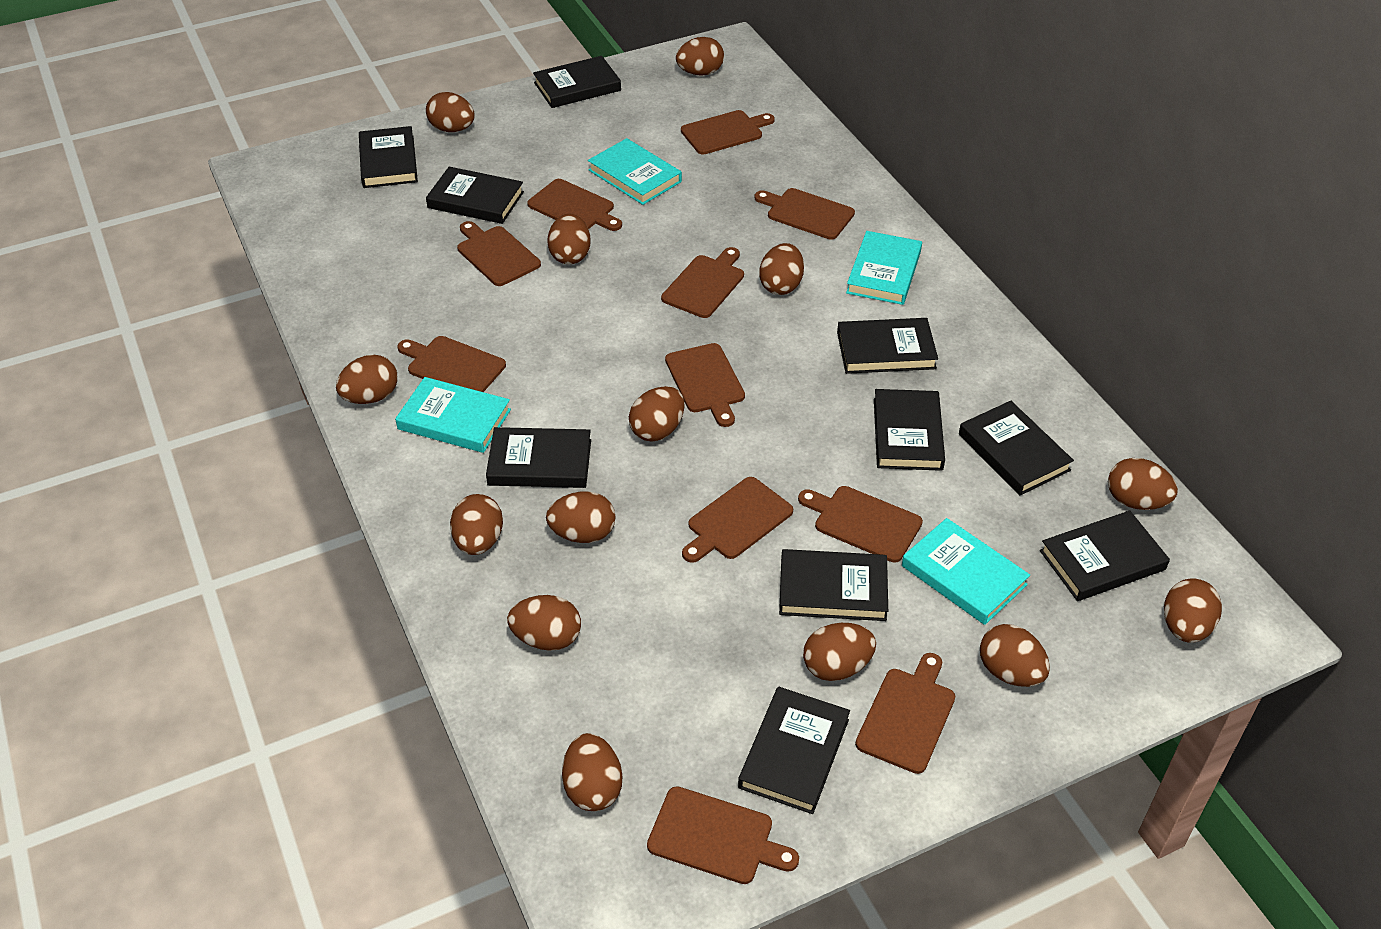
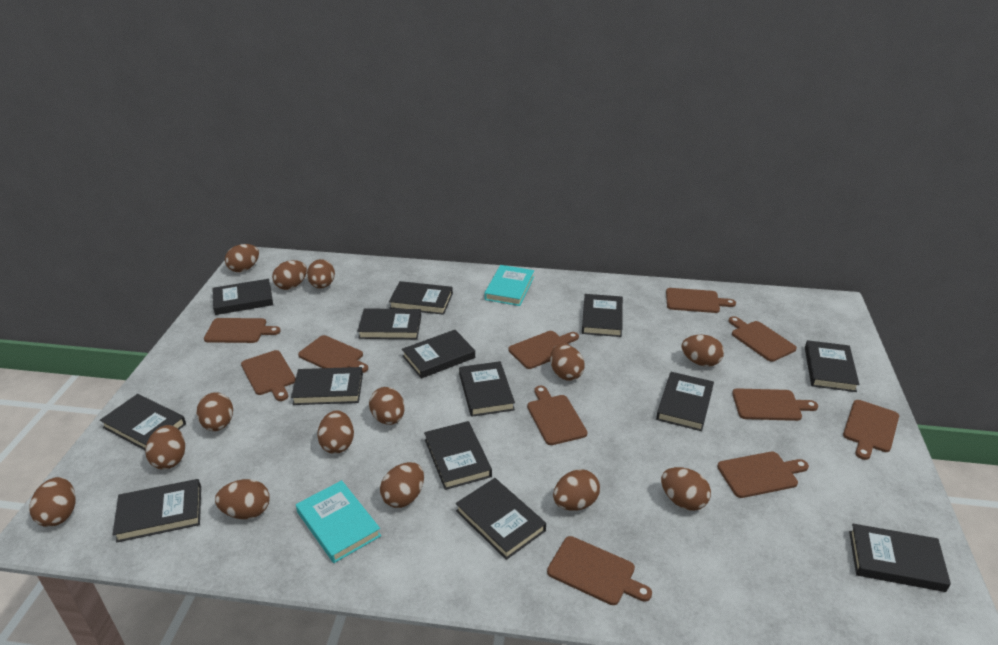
black book: 10 -> 14
turquoise book: 4 -> 2

